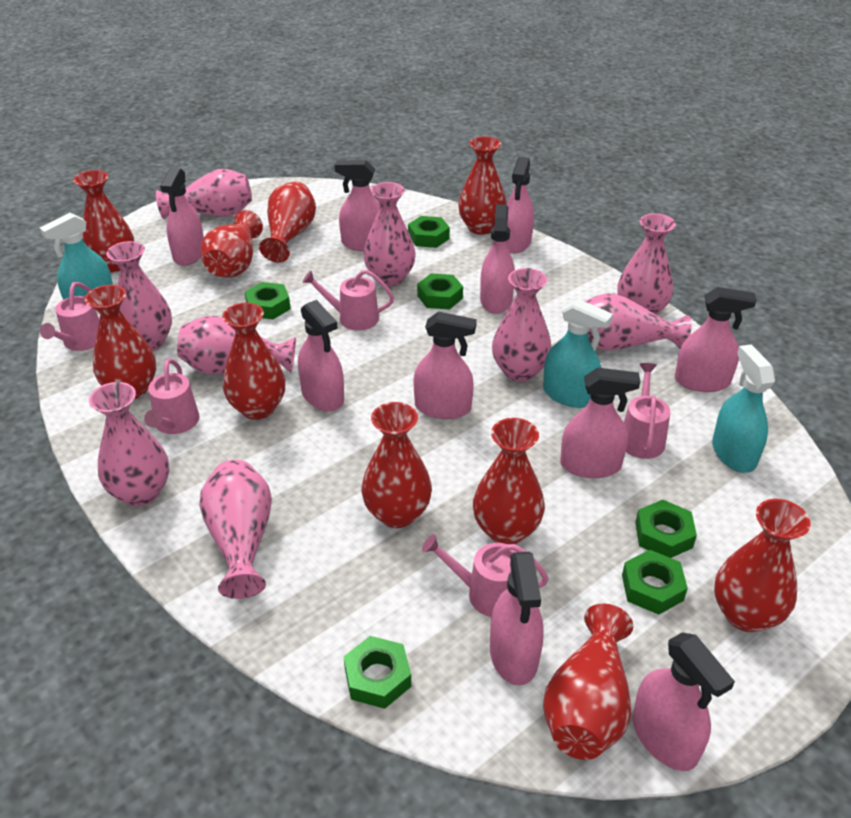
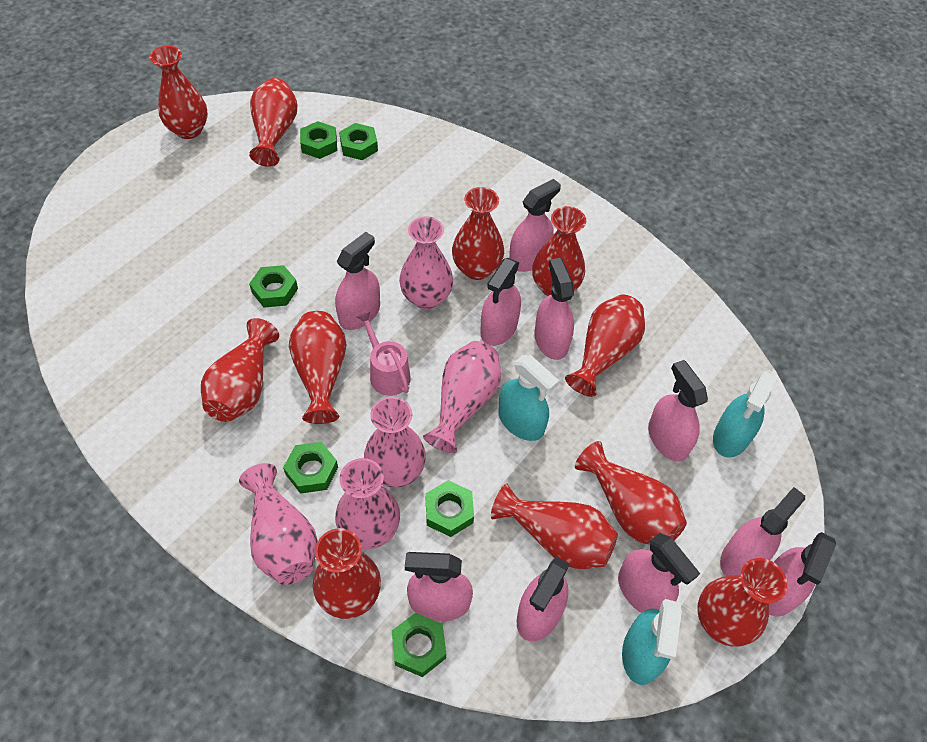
pink vase: 9 -> 5
pink watering can: 5 -> 1
red vase: 10 -> 11

